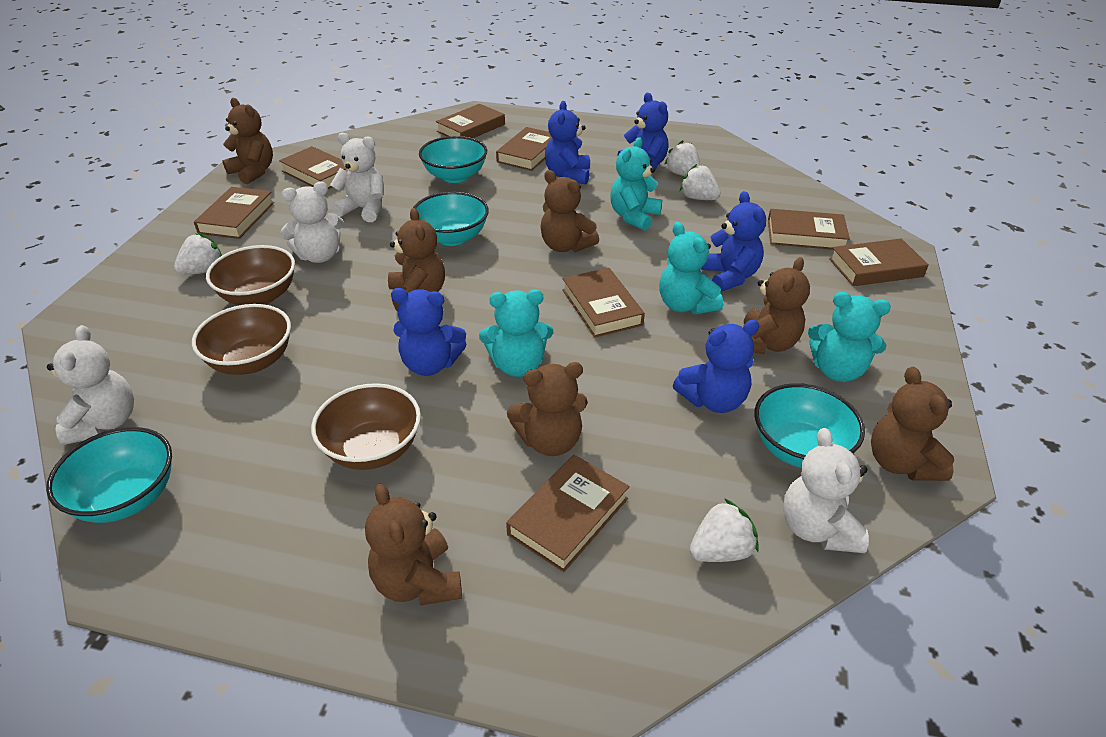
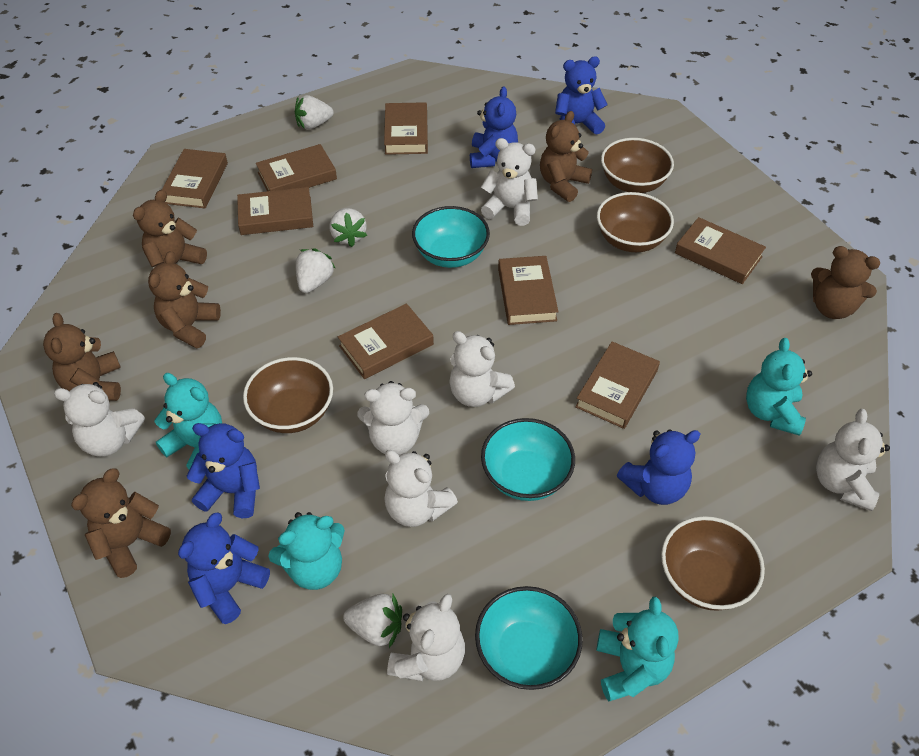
brown bowl: 3 -> 4
brown teddy bear: 7 -> 6
turquoise bowl: 4 -> 3
white teddy bear: 4 -> 7

